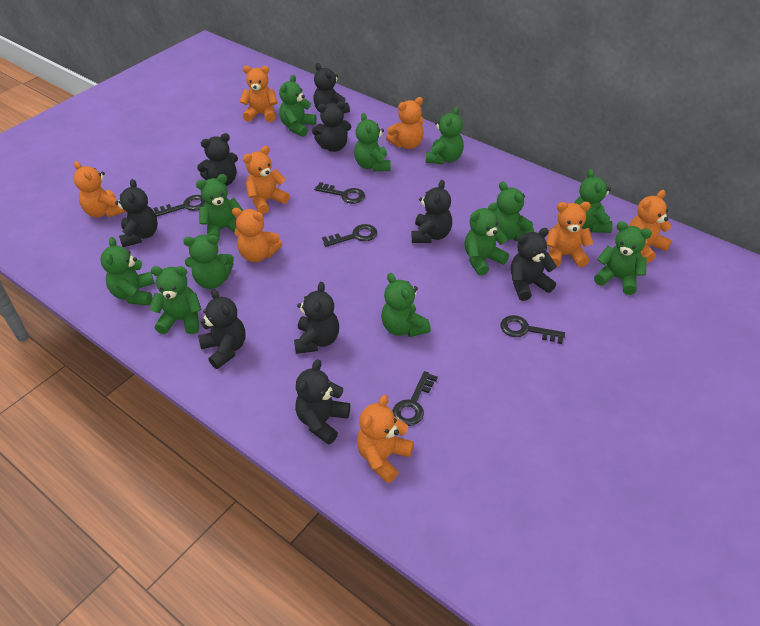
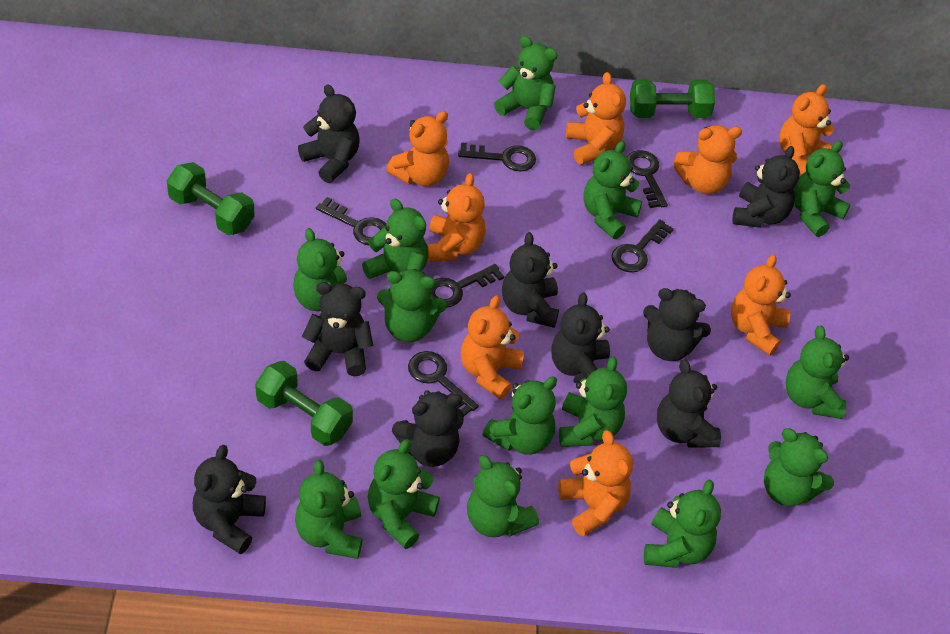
black key: 5 -> 6
green dumbbell: 0 -> 3
green teddy bear: 12 -> 14

